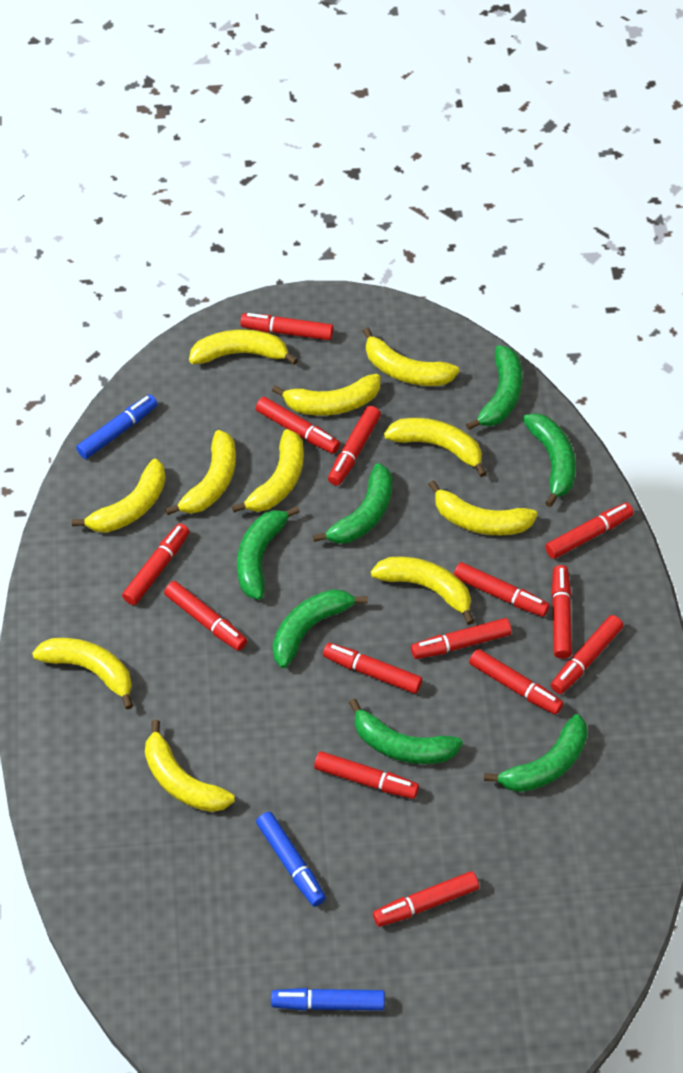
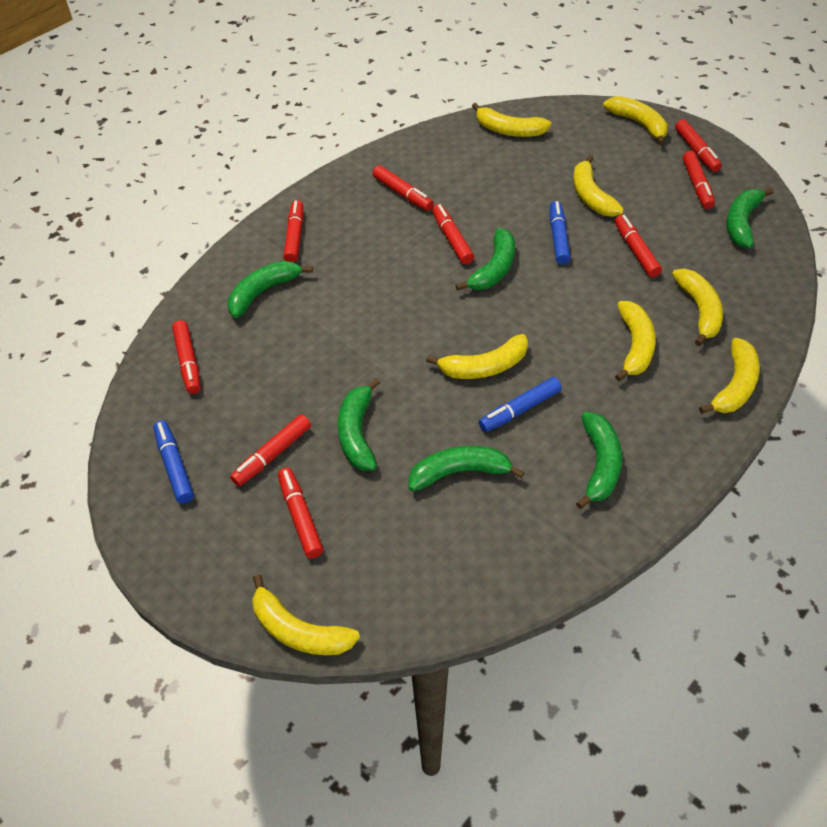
green banana: 7 -> 6
red marker: 14 -> 9
yellow banana: 11 -> 8

